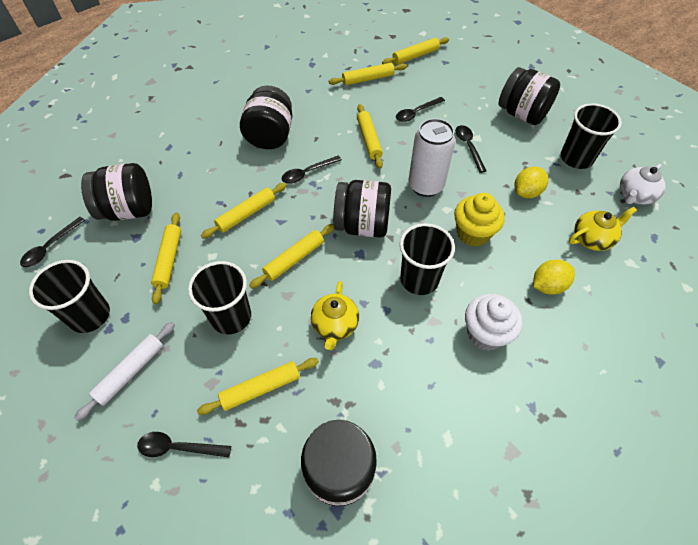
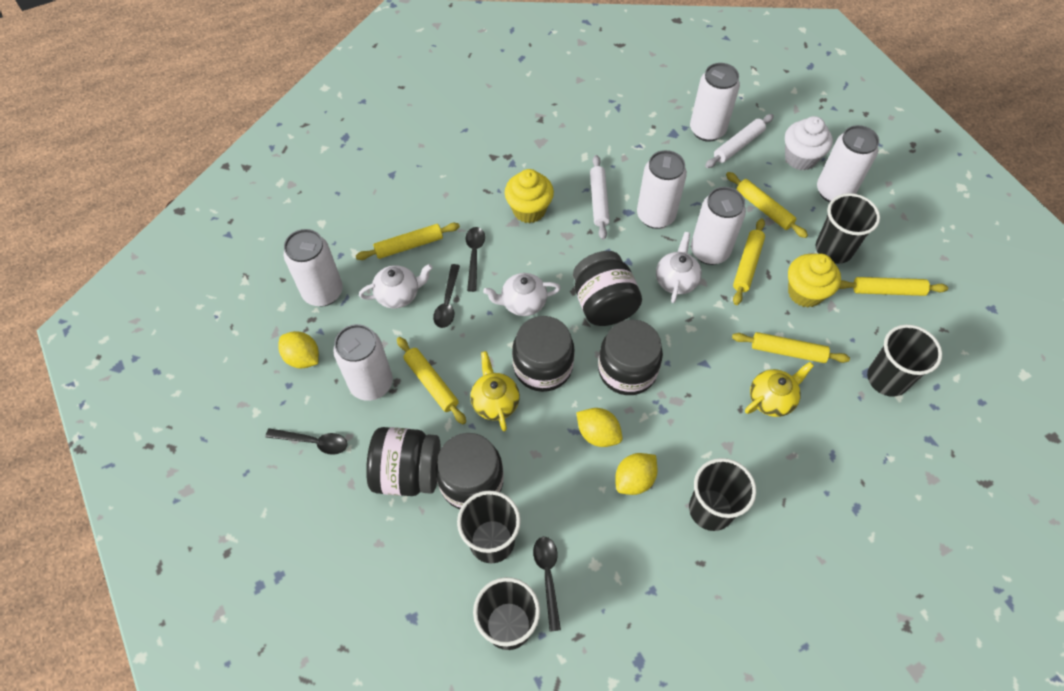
black cup: 4 -> 5
black spoon: 5 -> 4
white can: 1 -> 6
white rolling pin: 1 -> 2
white teapot: 1 -> 3
yellow cupcake: 1 -> 2
yellow lemon: 2 -> 3
yellow rolling pin: 7 -> 6

